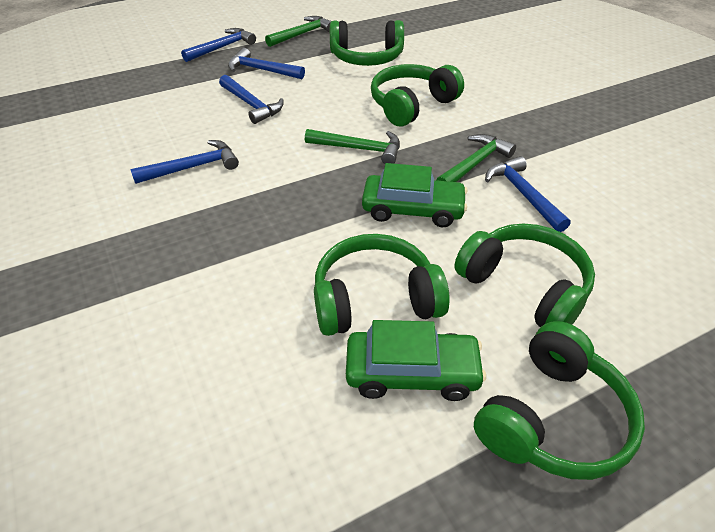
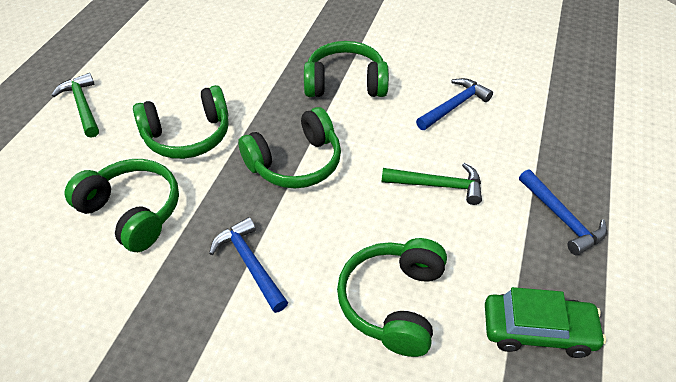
blue hammer: 5 -> 3
green car: 2 -> 1
green hammer: 3 -> 2

